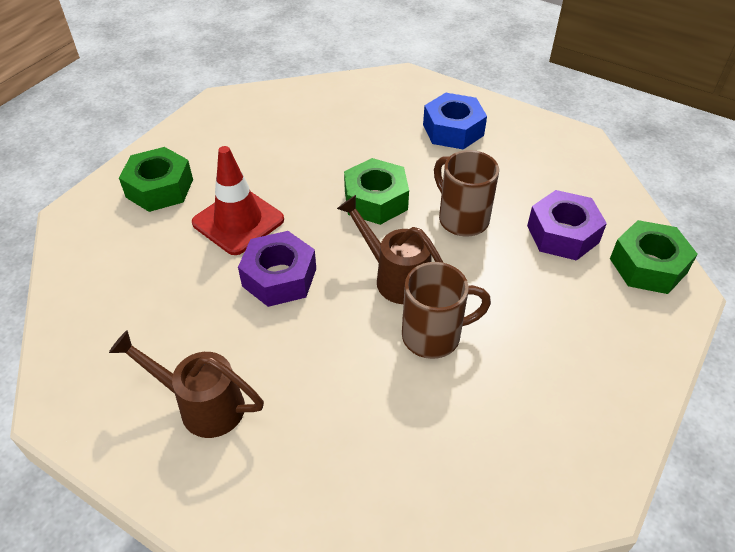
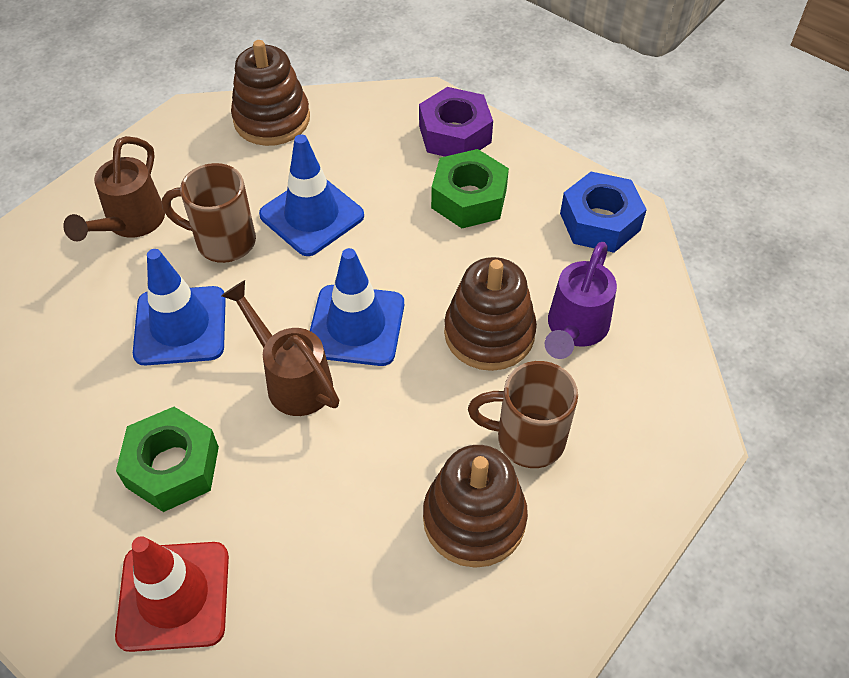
blue traffic cone: 0 -> 3
brown stacking toy: 0 -> 3
green nut: 3 -> 2
purple nut: 2 -> 1
purple watering can: 0 -> 1

